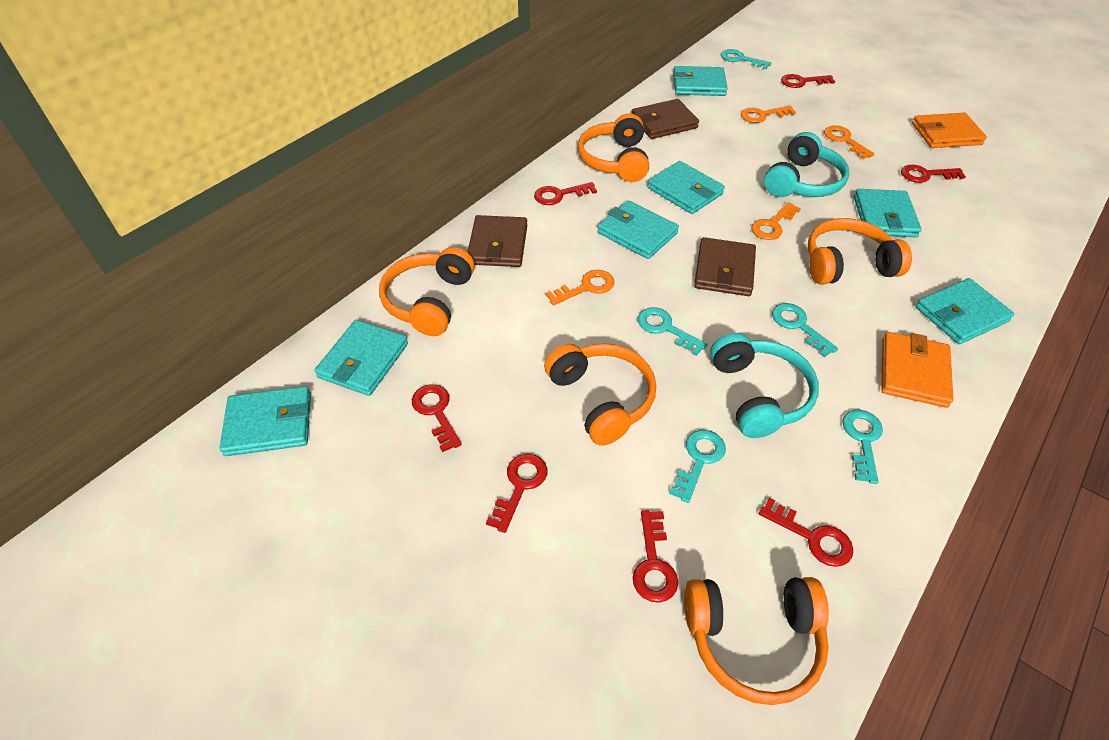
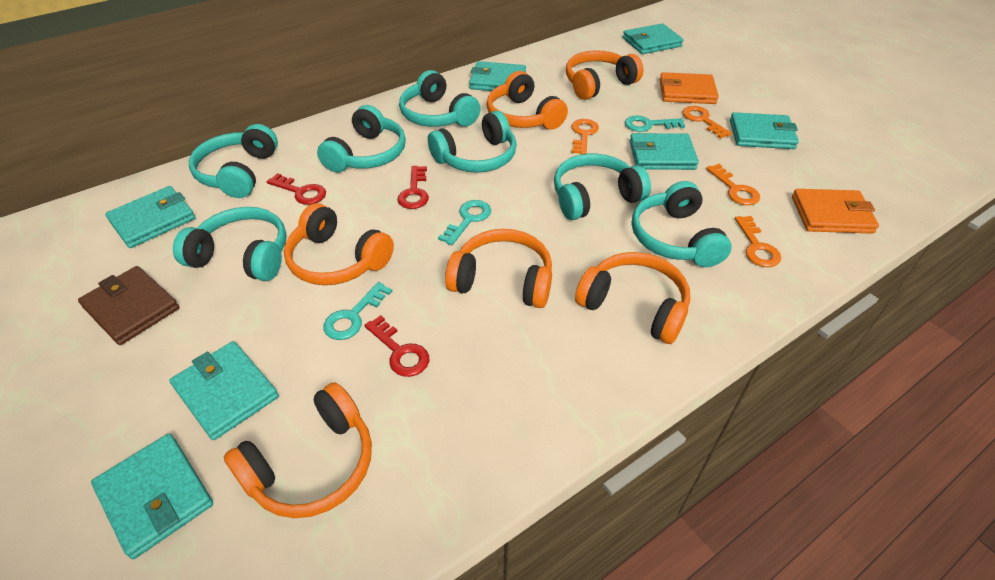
brown wallet: 3 -> 1
orange headphones: 5 -> 6
red key: 7 -> 3
turquoise headphones: 2 -> 7
turquoise key: 5 -> 3

